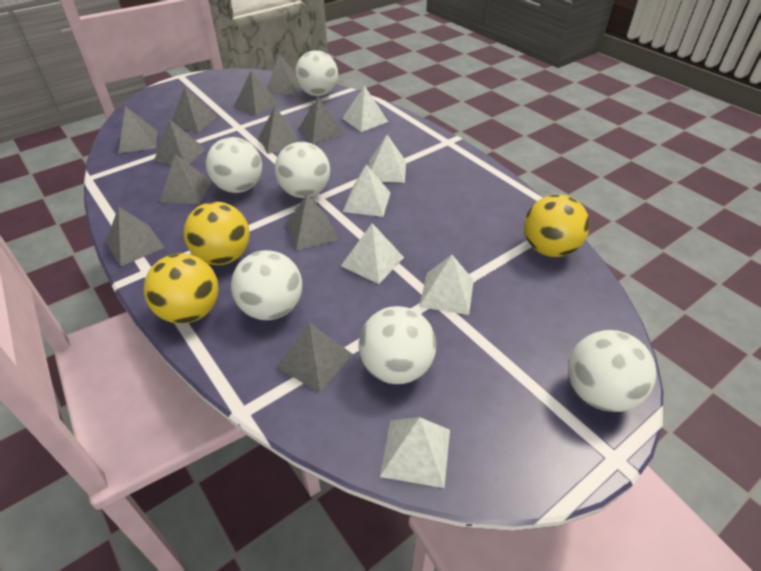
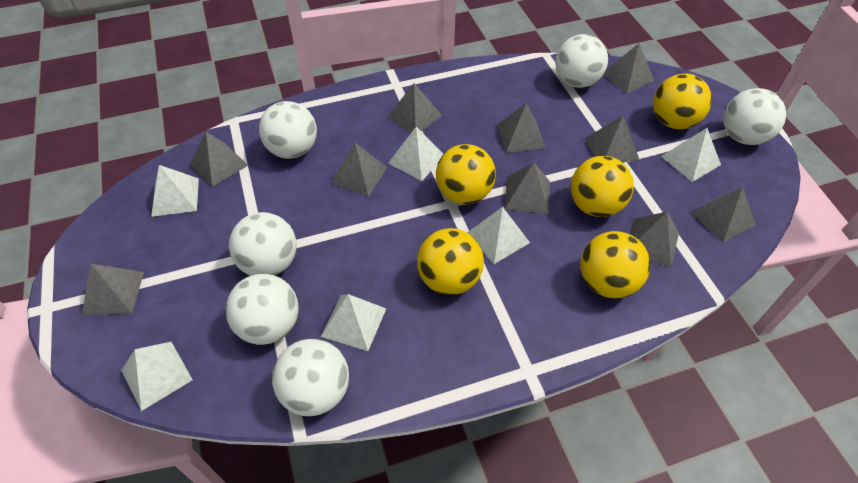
grey pyramid: 11 -> 10
yellow ball: 3 -> 5

